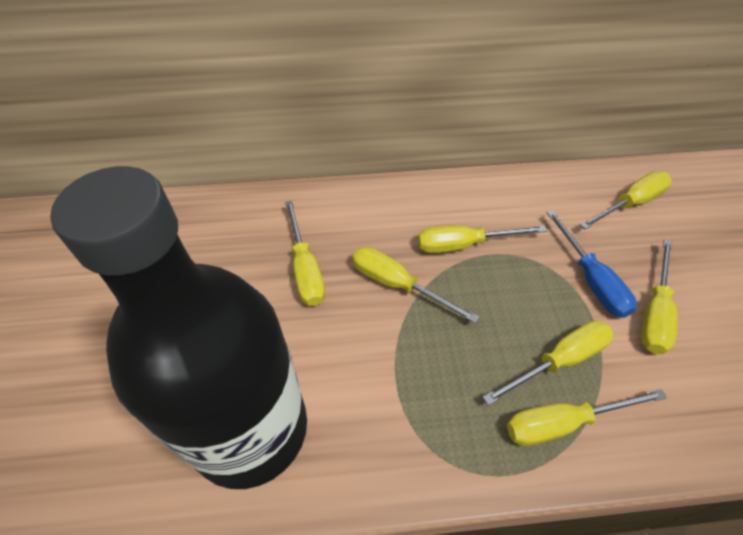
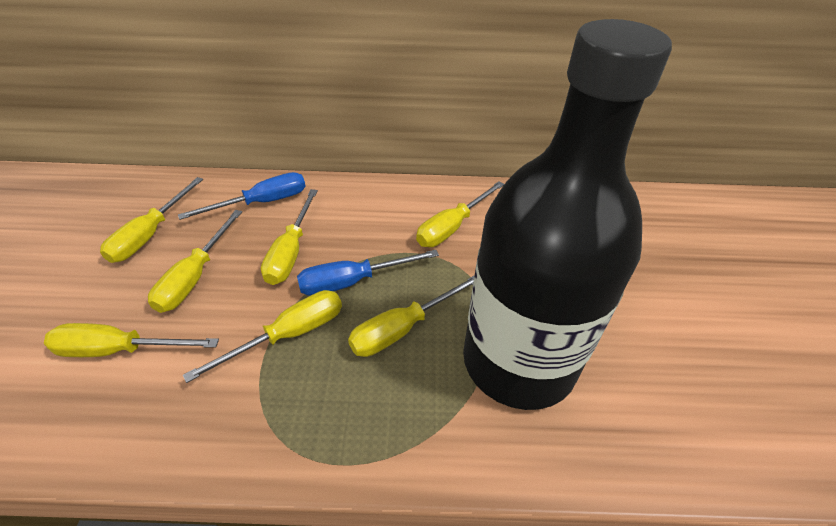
blue screwdriver: 1 -> 2

